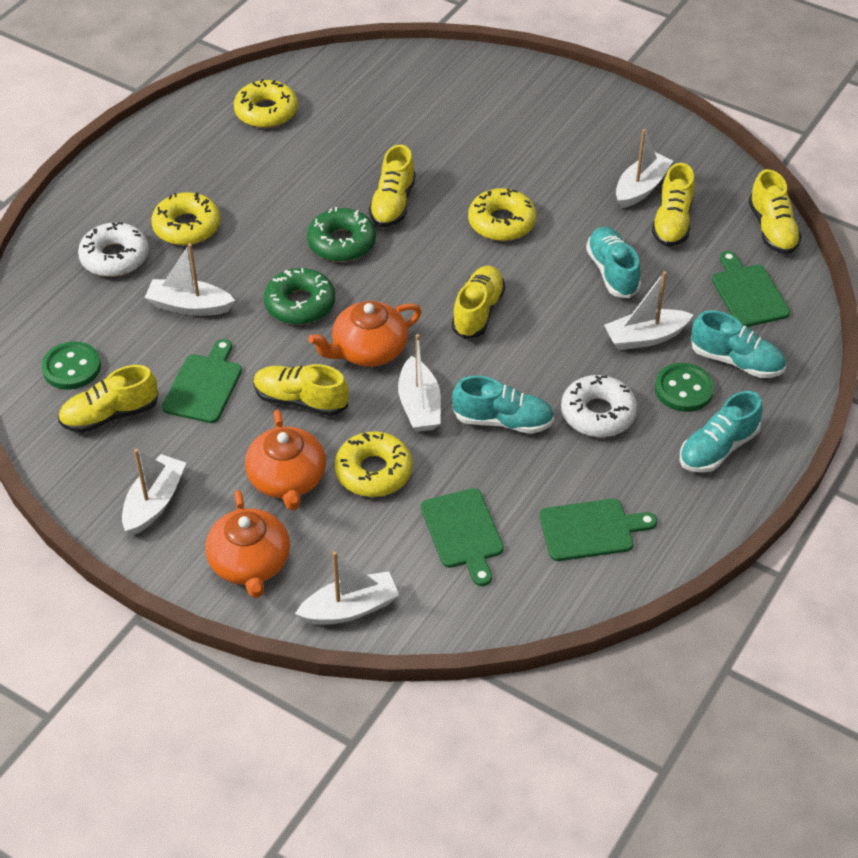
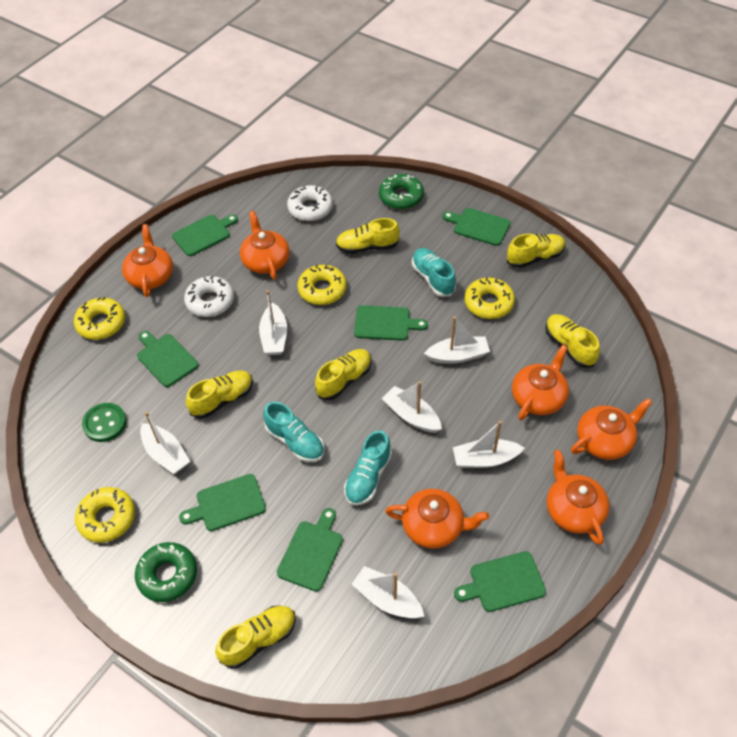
green button: 2 -> 1
green cutting board: 4 -> 7
orange teapot: 3 -> 6
turquoise shoe: 4 -> 3

